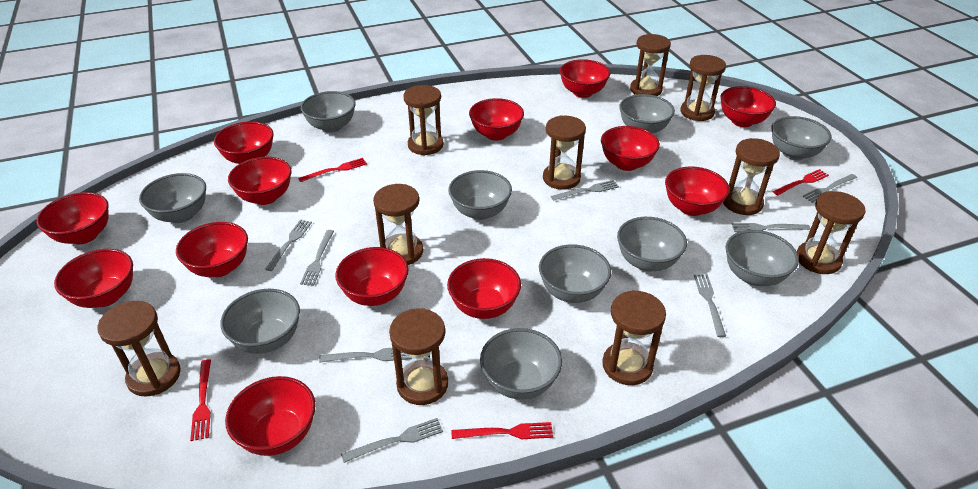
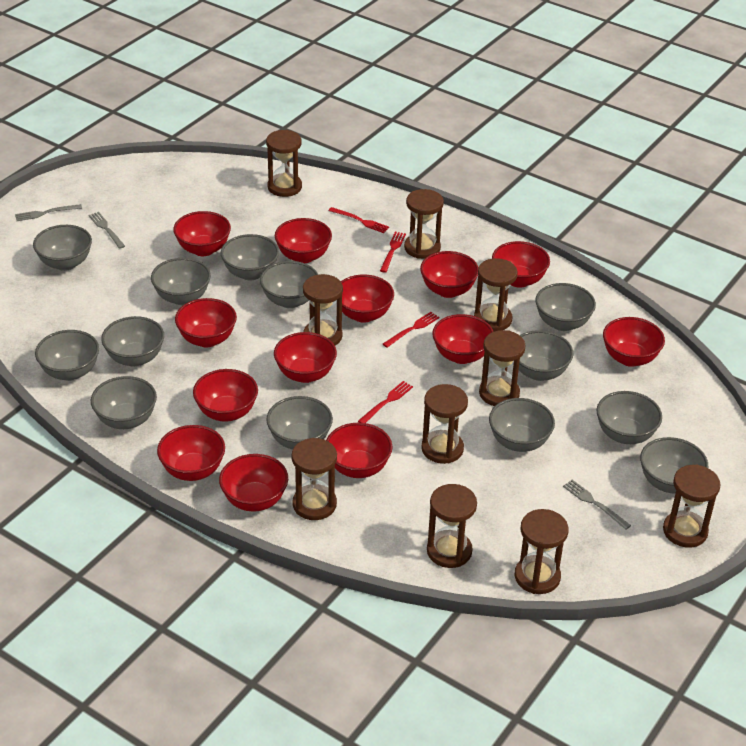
grey bowl: 10 -> 13
grey fork: 8 -> 3

